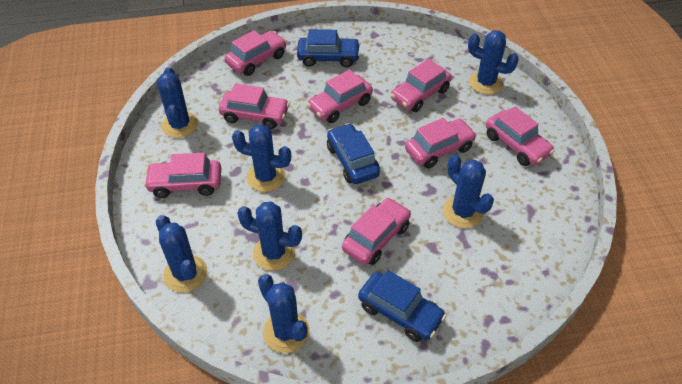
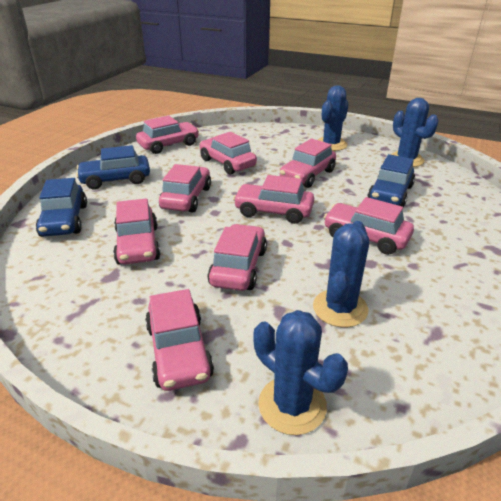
blue cactus: 7 -> 4
pink car: 8 -> 9

